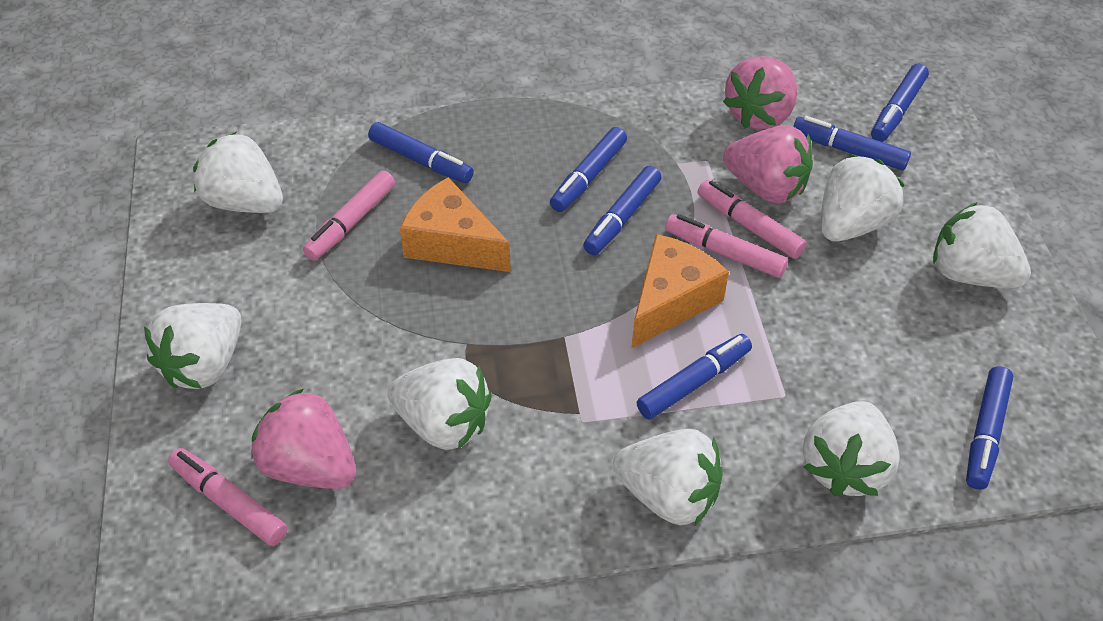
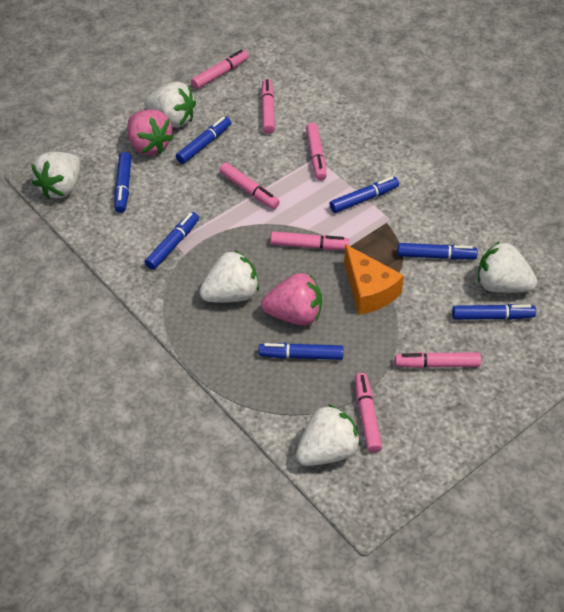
orange cheese: 2 -> 1
pink marker: 4 -> 7
pink strawberry: 3 -> 2
white strawberry: 7 -> 5

